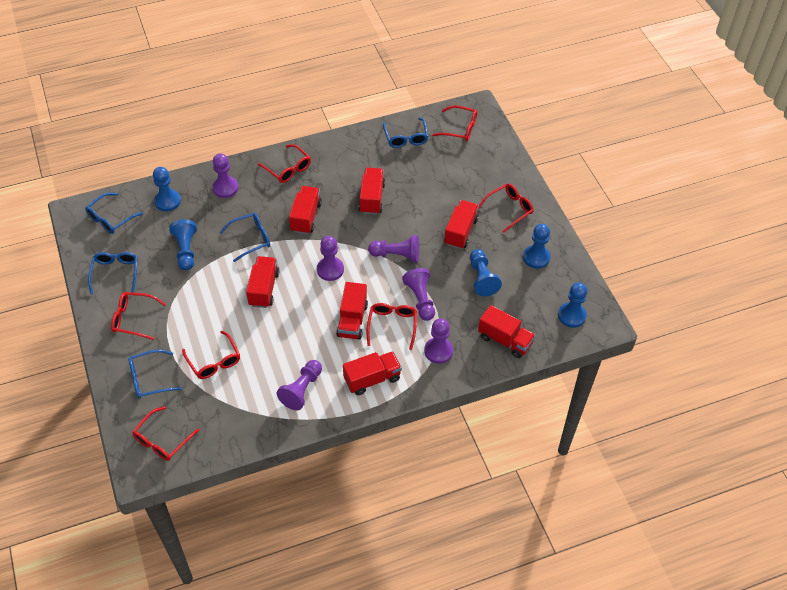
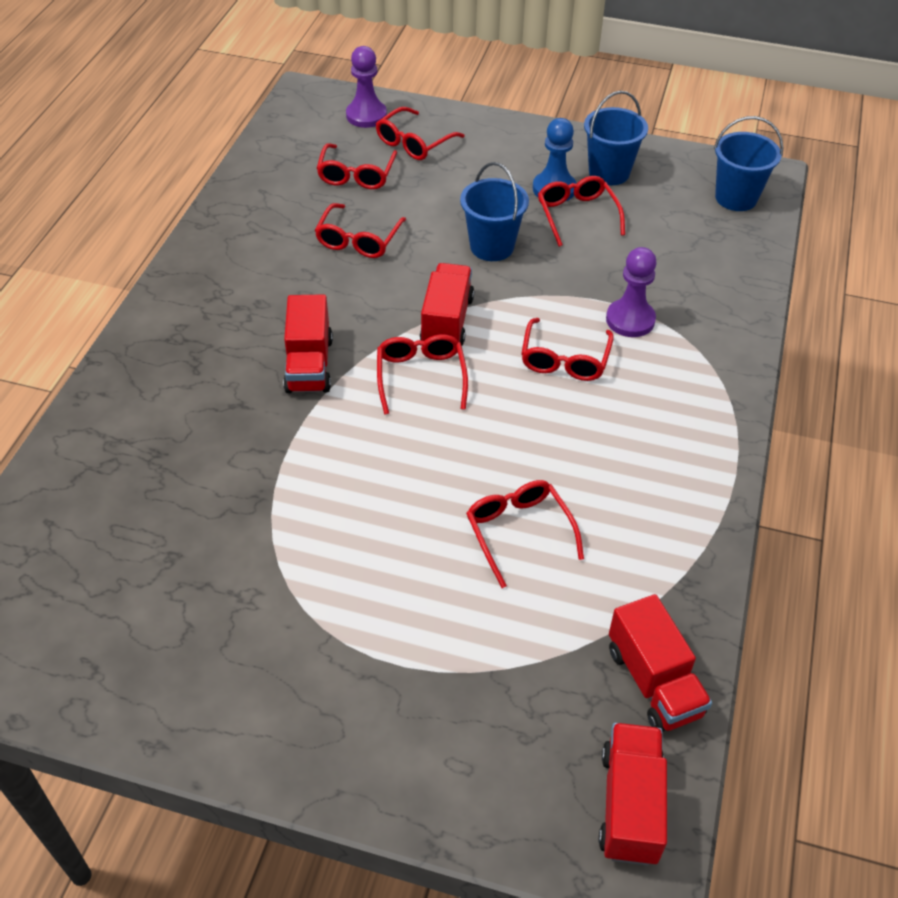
blue bucket: 0 -> 3
blue glasses: 5 -> 0
blue pawn: 5 -> 1
purple pawn: 6 -> 2
red truck: 7 -> 4

